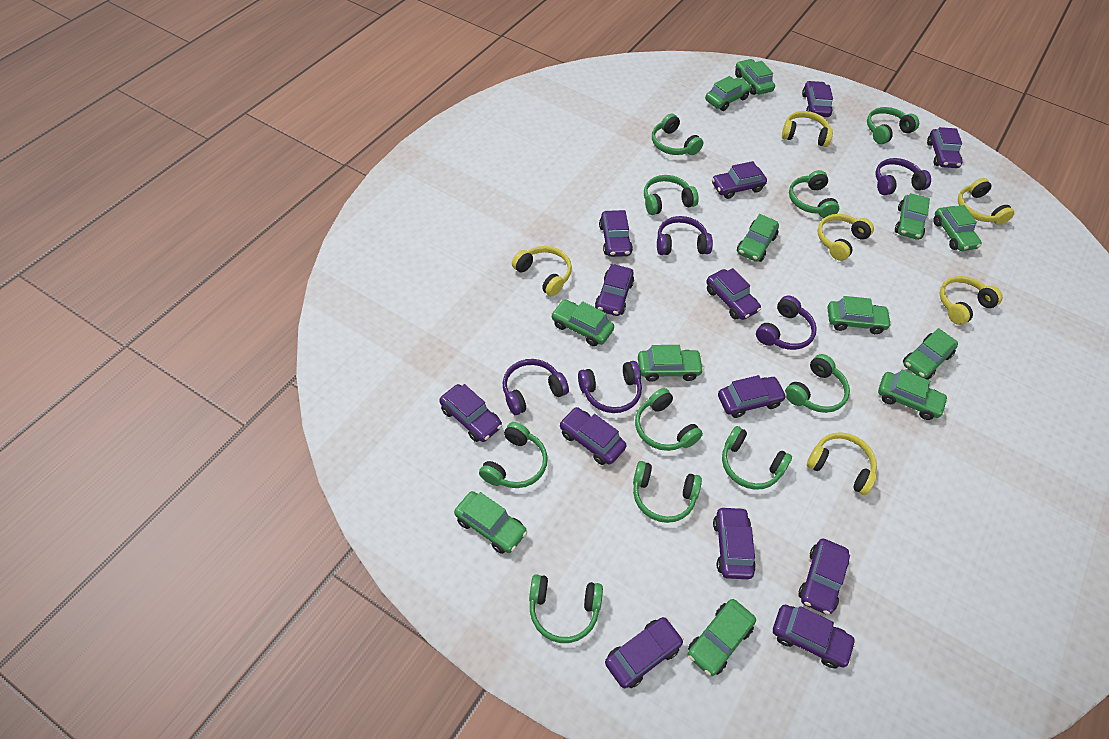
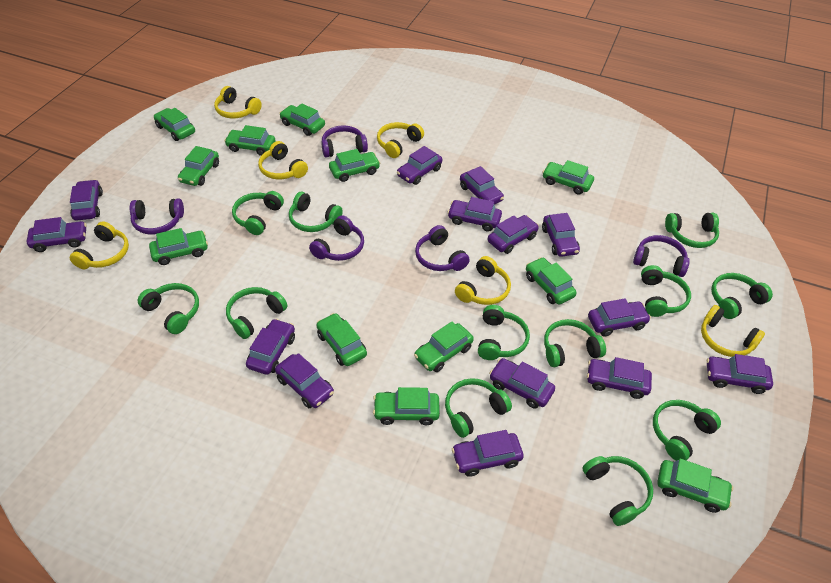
green headphones: 10 -> 12
purple car: 13 -> 14

